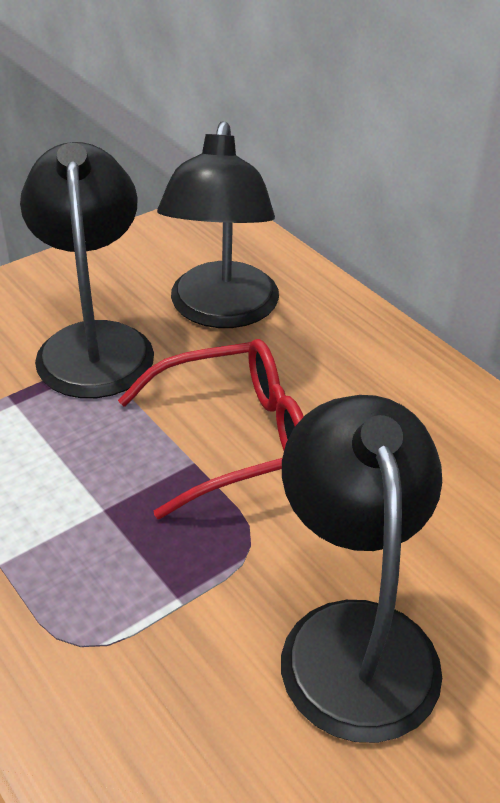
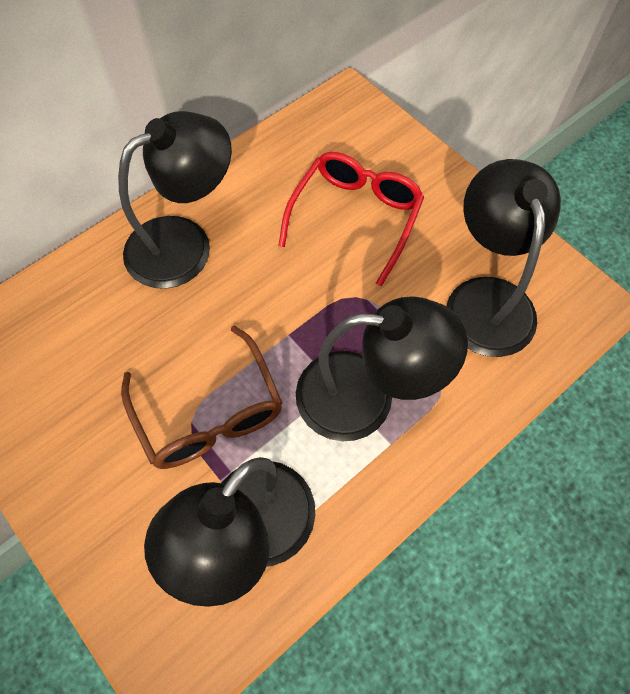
black lamp: 3 -> 4
brown glasses: 0 -> 1

